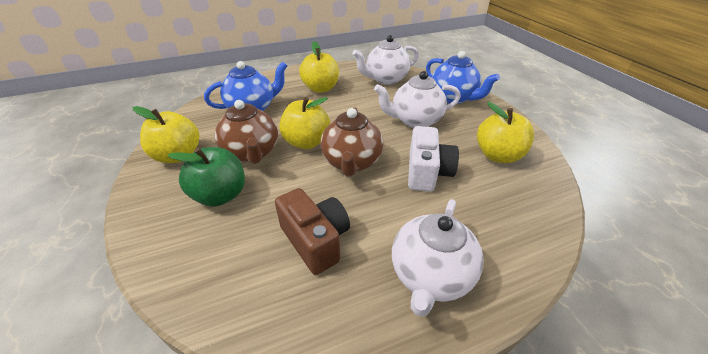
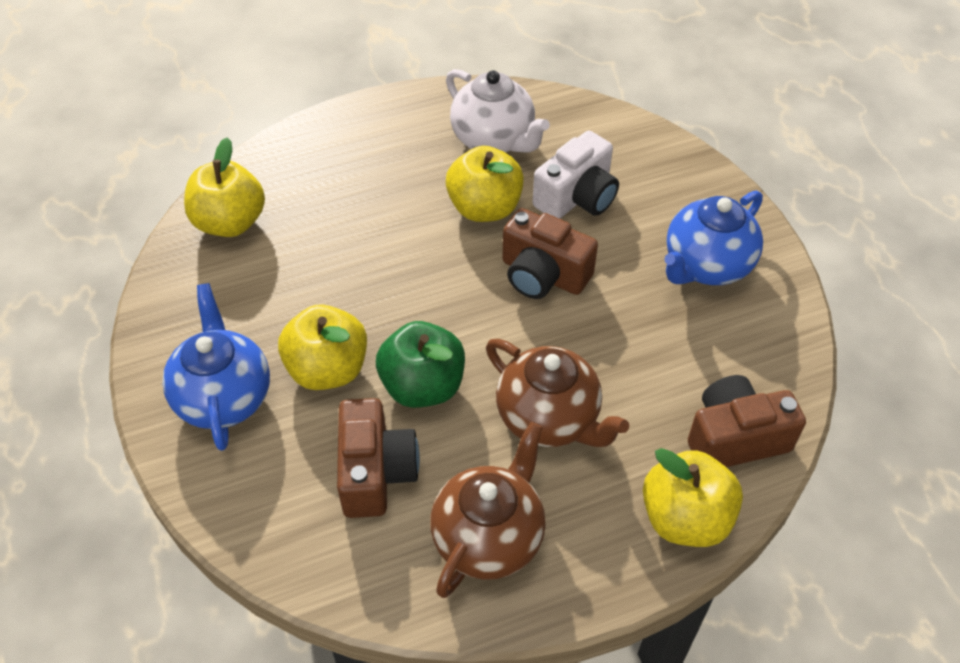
brown camera: 1 -> 3
white teapot: 3 -> 1

